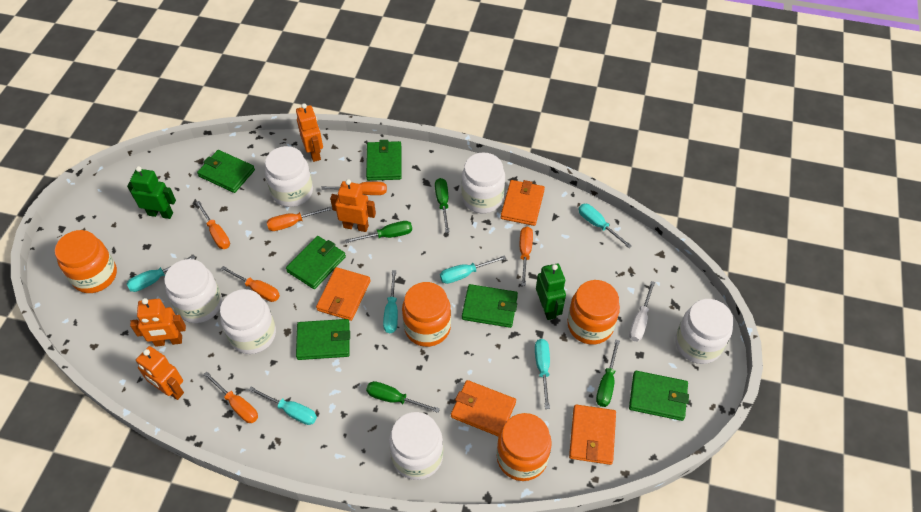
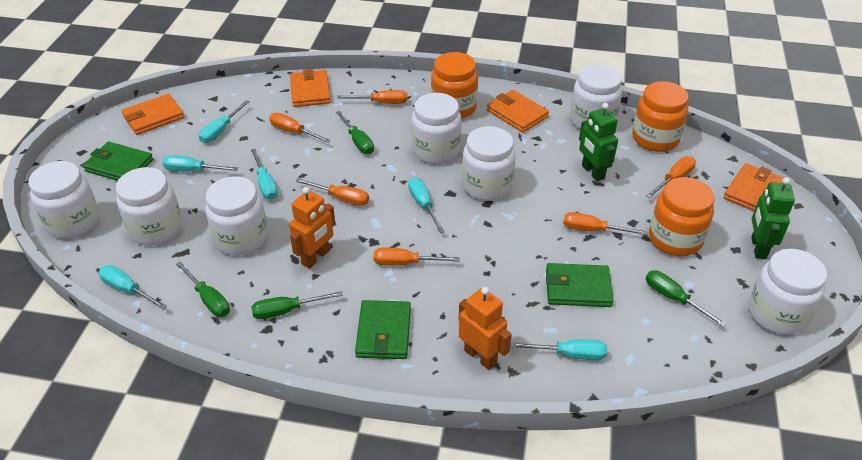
green wallet: 6 -> 3
orange jar: 4 -> 3
orange robot: 4 -> 2
white jar: 6 -> 7
white screwdriver: 1 -> 0

